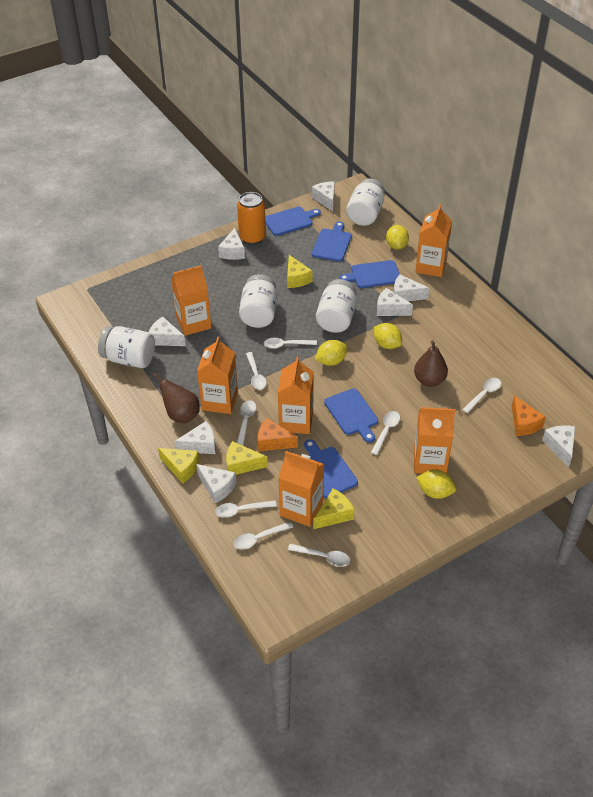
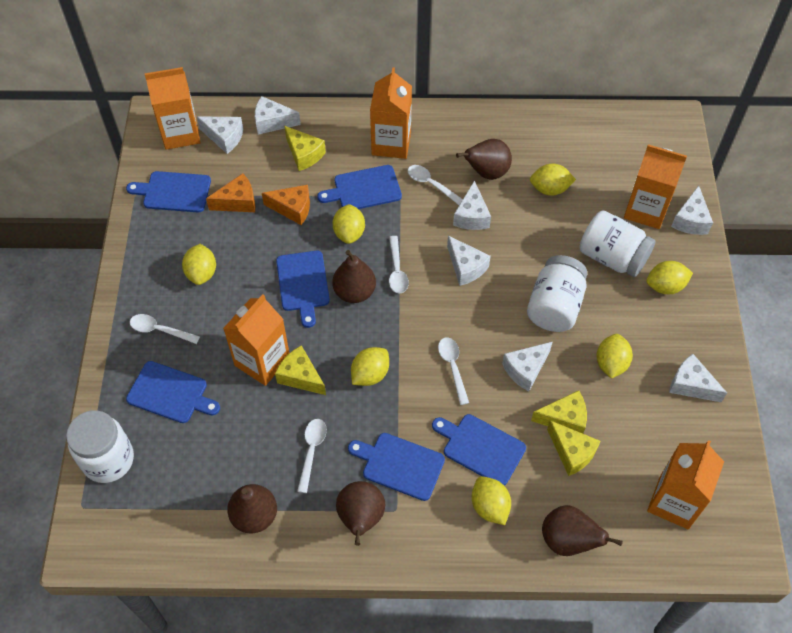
blue cutting board: 5 -> 6
brown pear: 2 -> 5
orange can: 1 -> 0
orange carton: 6 -> 5
white cheese: 8 -> 7
white jar: 4 -> 3
white spoon: 8 -> 5
yellow lemon: 4 -> 7

